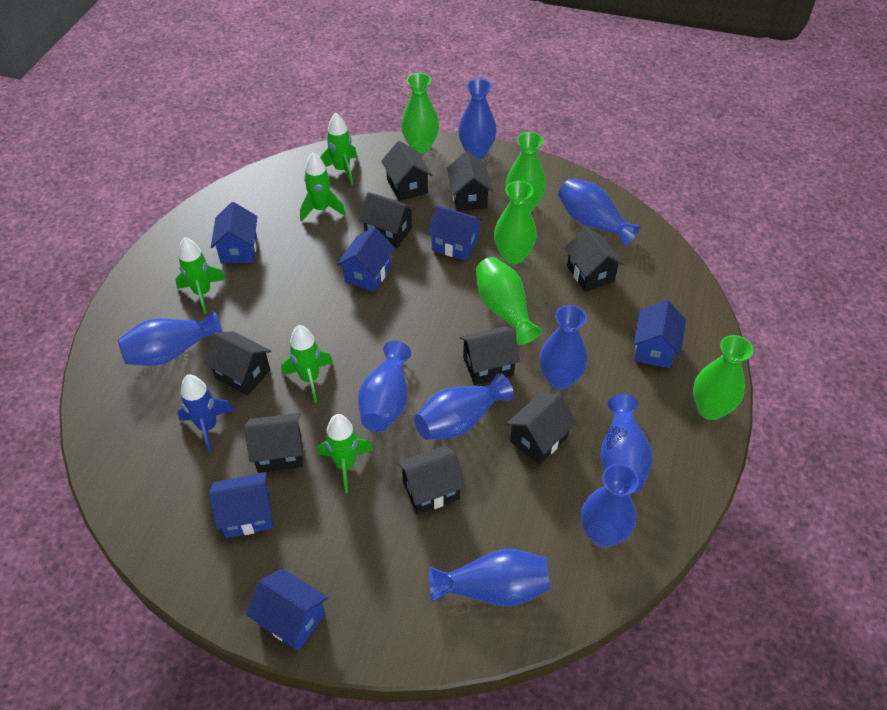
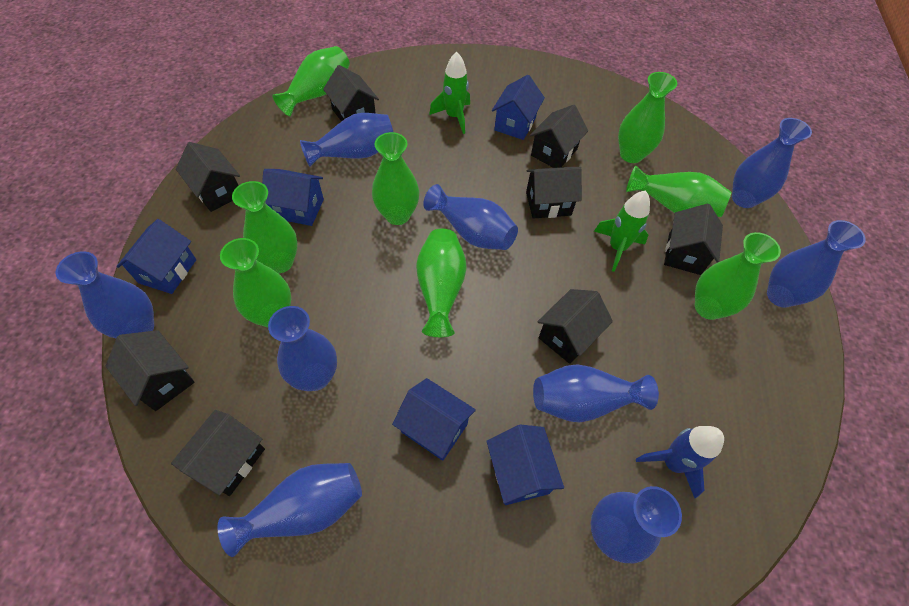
black house: 9 -> 8
blue house: 6 -> 5
green rocket: 5 -> 2
green vase: 5 -> 8

